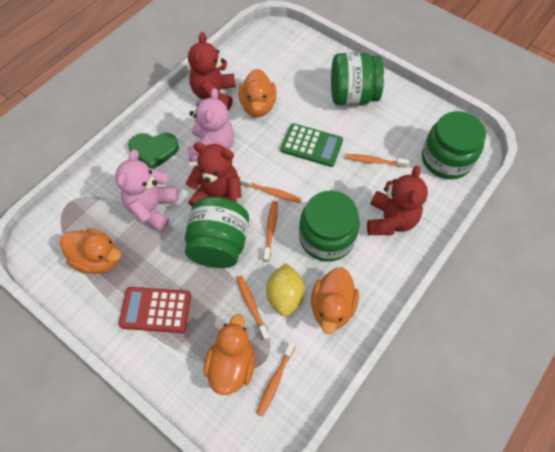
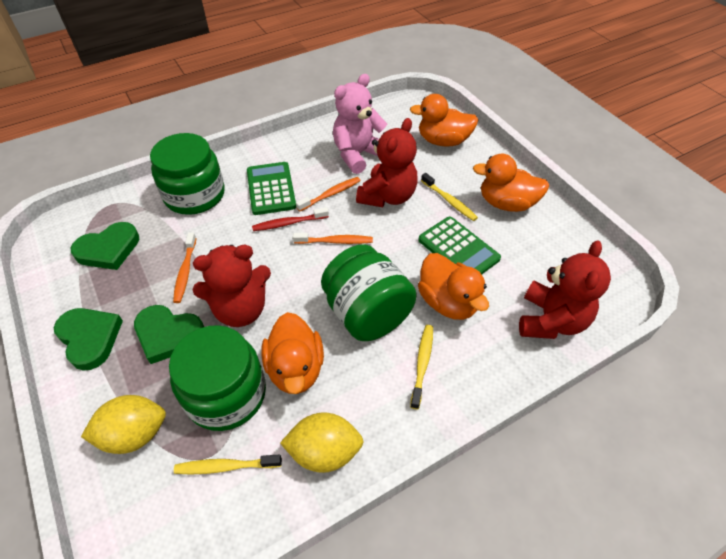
green calculator: 1 -> 2
green heart: 1 -> 3
green jar: 4 -> 3
orange toothbrush: 5 -> 3
pink teddy bear: 2 -> 1
red calculator: 1 -> 0
red toothbrush: 0 -> 1
yellow lemon: 1 -> 2
yellow toothbrush: 0 -> 3

